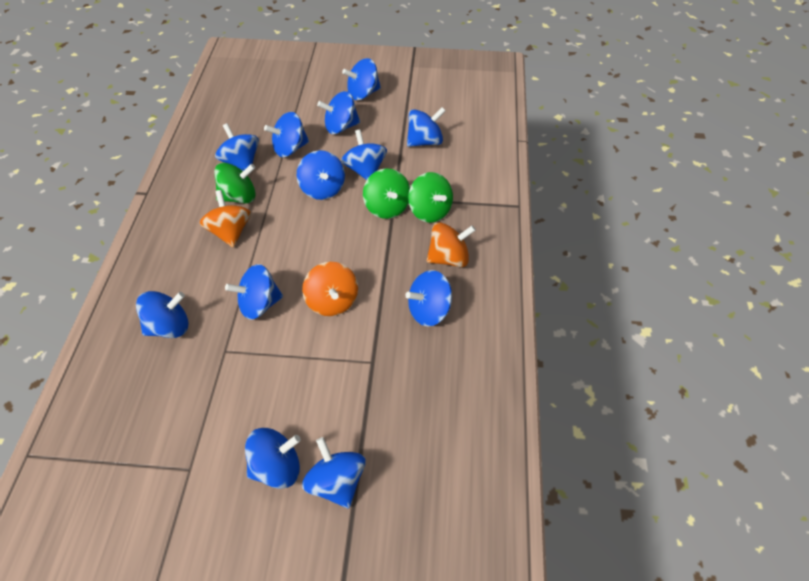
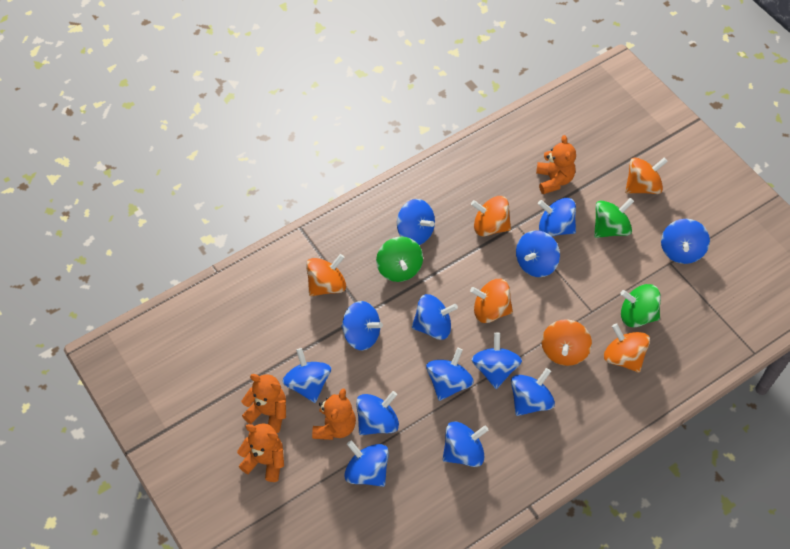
blue spinning top: 12 -> 13
orange spinning top: 3 -> 6
orange teddy bear: 0 -> 4

